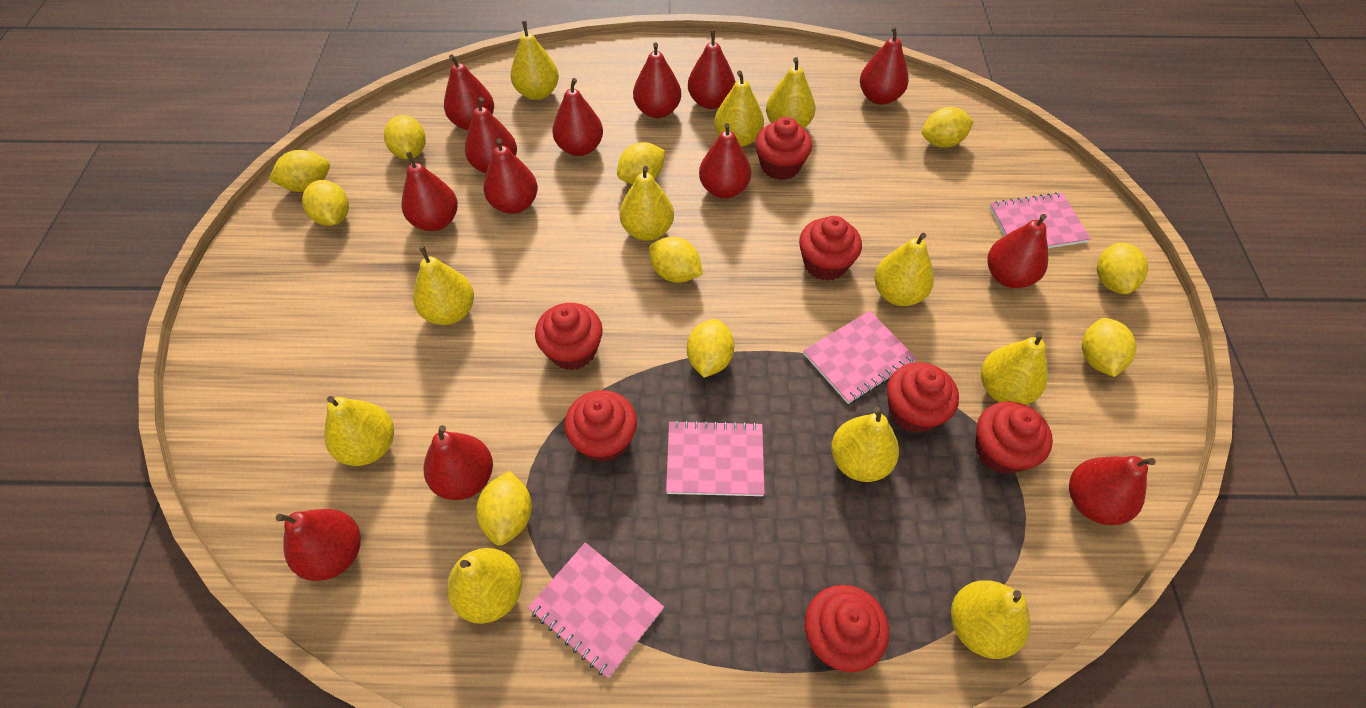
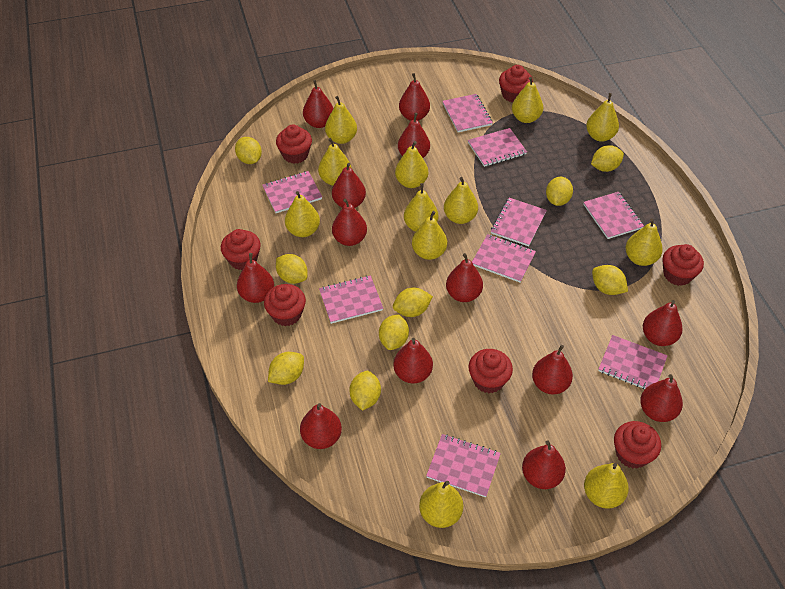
pink notebook: 4 -> 9
yellow lemon: 10 -> 9
yellow pear: 11 -> 12

